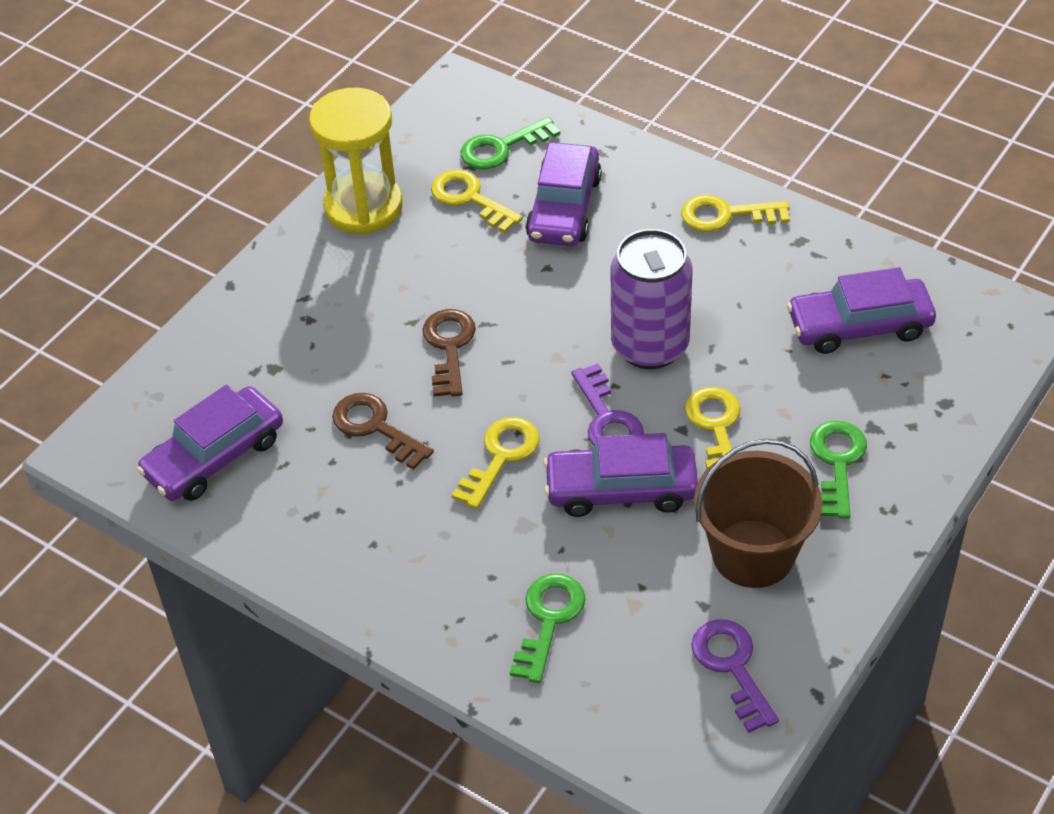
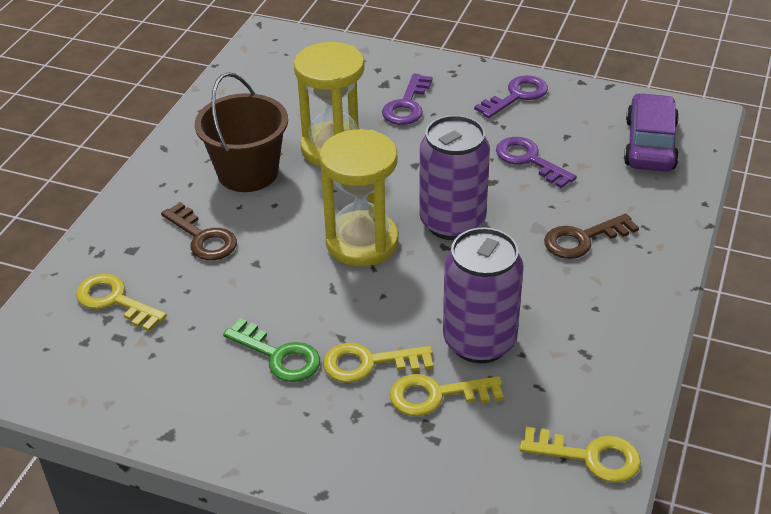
green key: 3 -> 1
purple can: 1 -> 2
purple car: 4 -> 1
purple key: 2 -> 3
yellow hourglass: 1 -> 2

